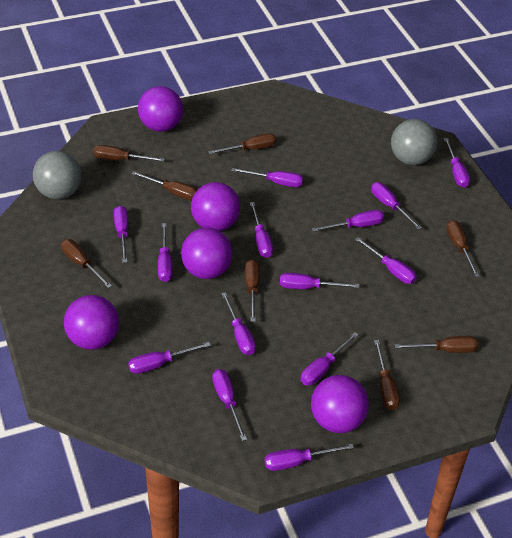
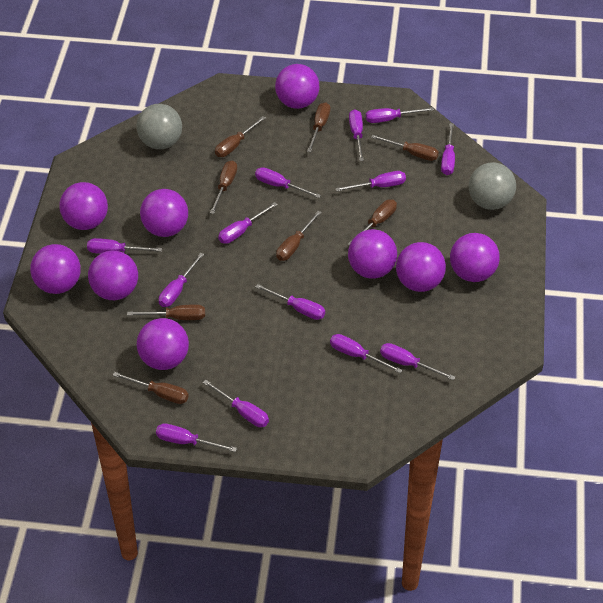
purple ball: 5 -> 9
purple screwdriver: 14 -> 13

